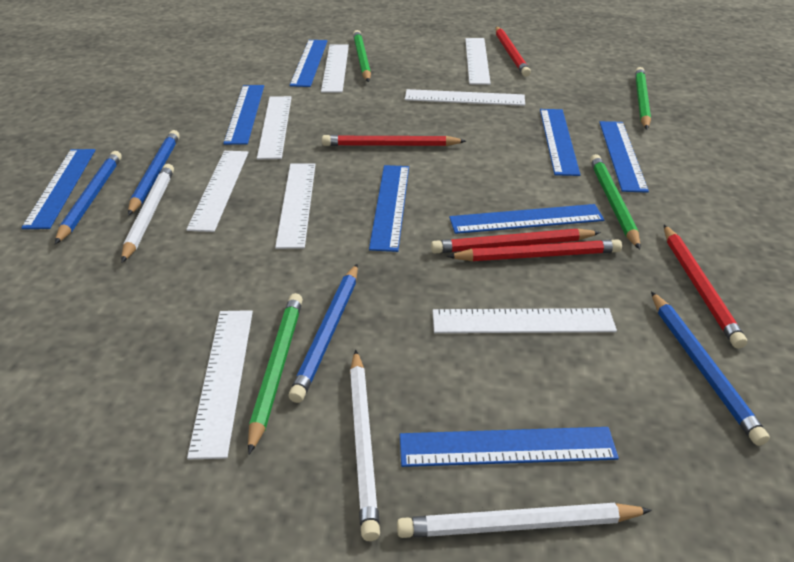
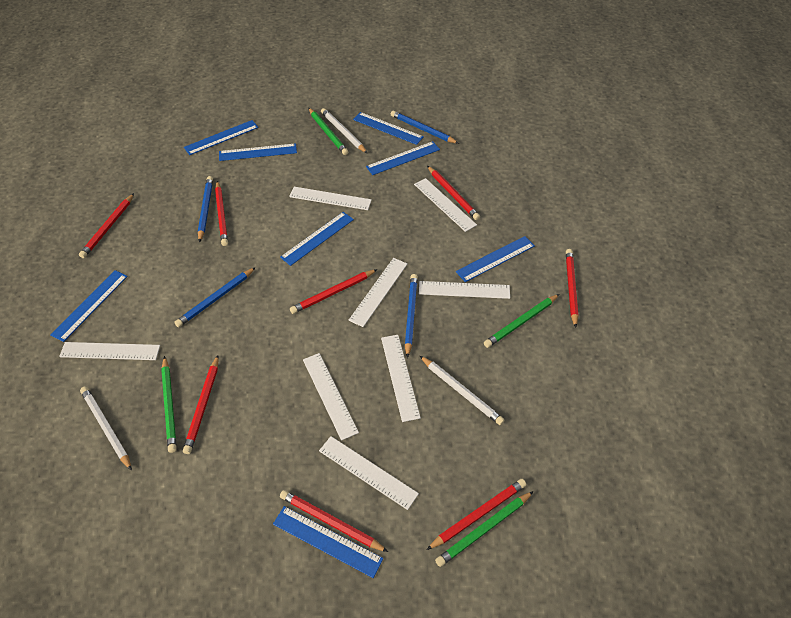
red pencil: 5 -> 8

